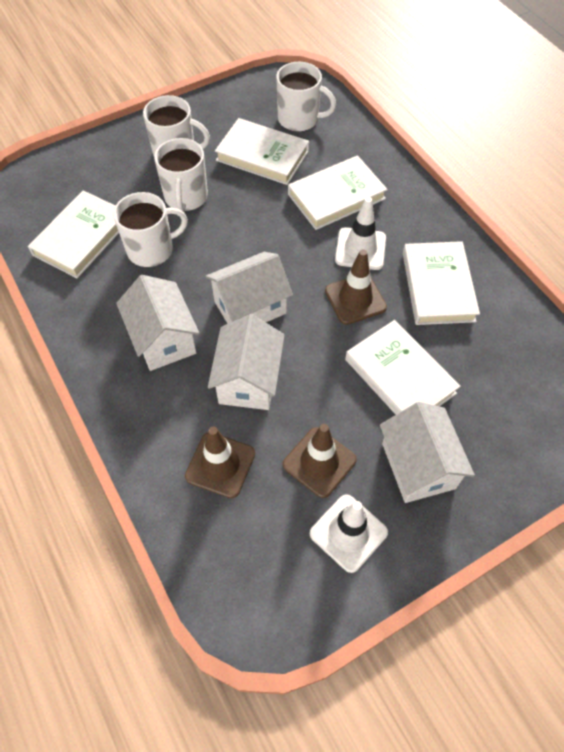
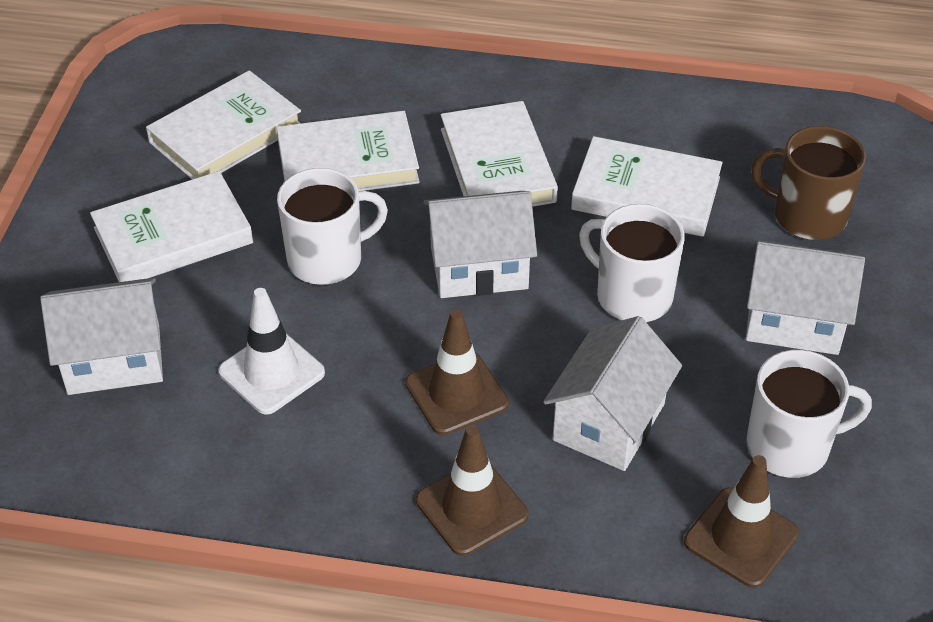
brown mug: 0 -> 1
white mug: 4 -> 3
white traffic cone: 2 -> 1

